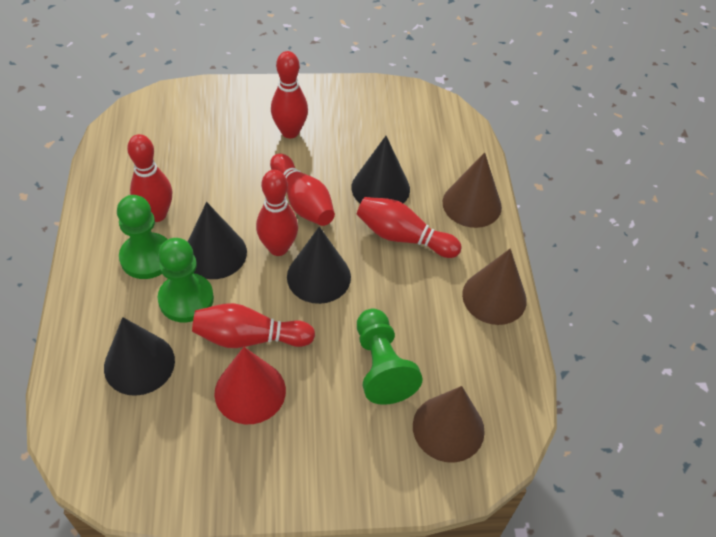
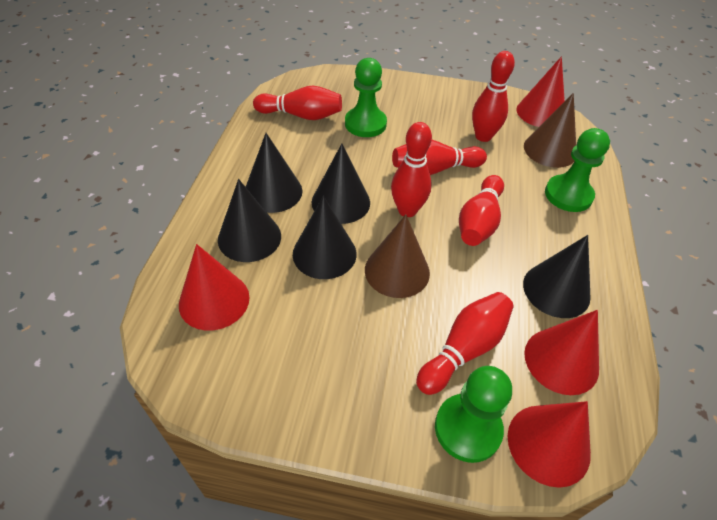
black cone: 4 -> 5
brown cone: 3 -> 2
red cone: 1 -> 4

